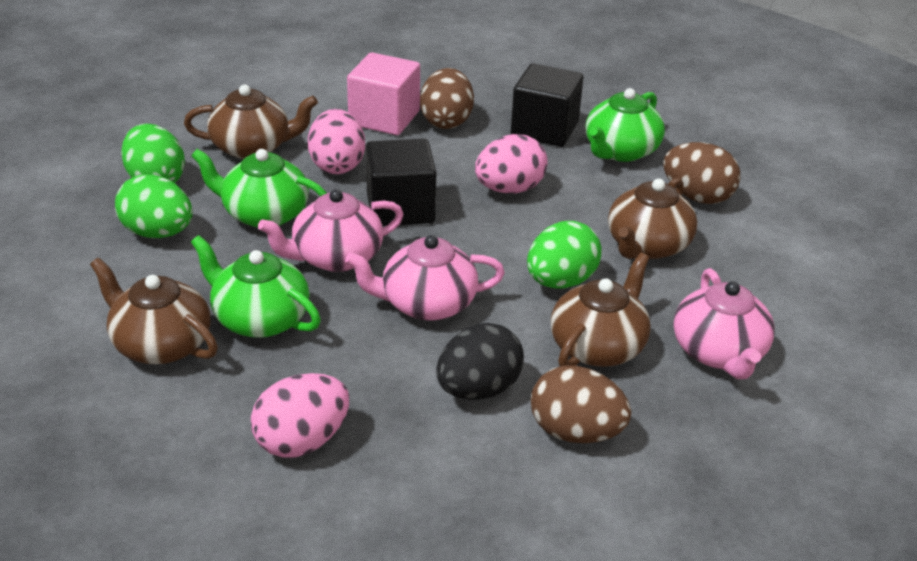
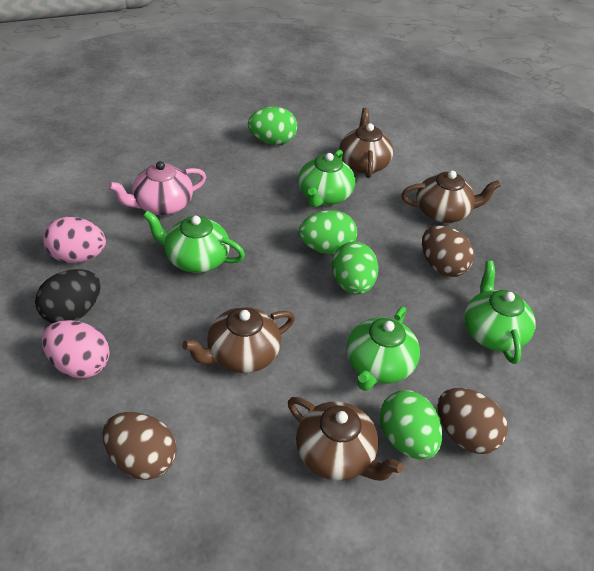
black cube: 2 -> 0
green egg: 3 -> 4
green teapot: 3 -> 4
pink cube: 1 -> 0
pink egg: 3 -> 2
pink teapot: 3 -> 1

